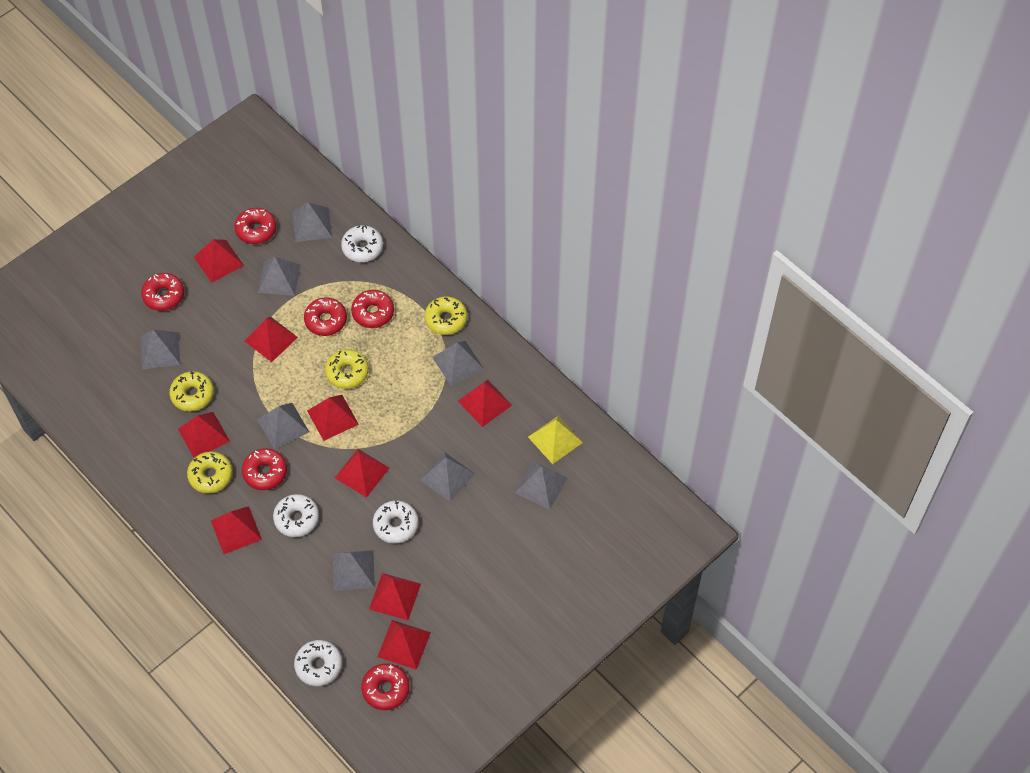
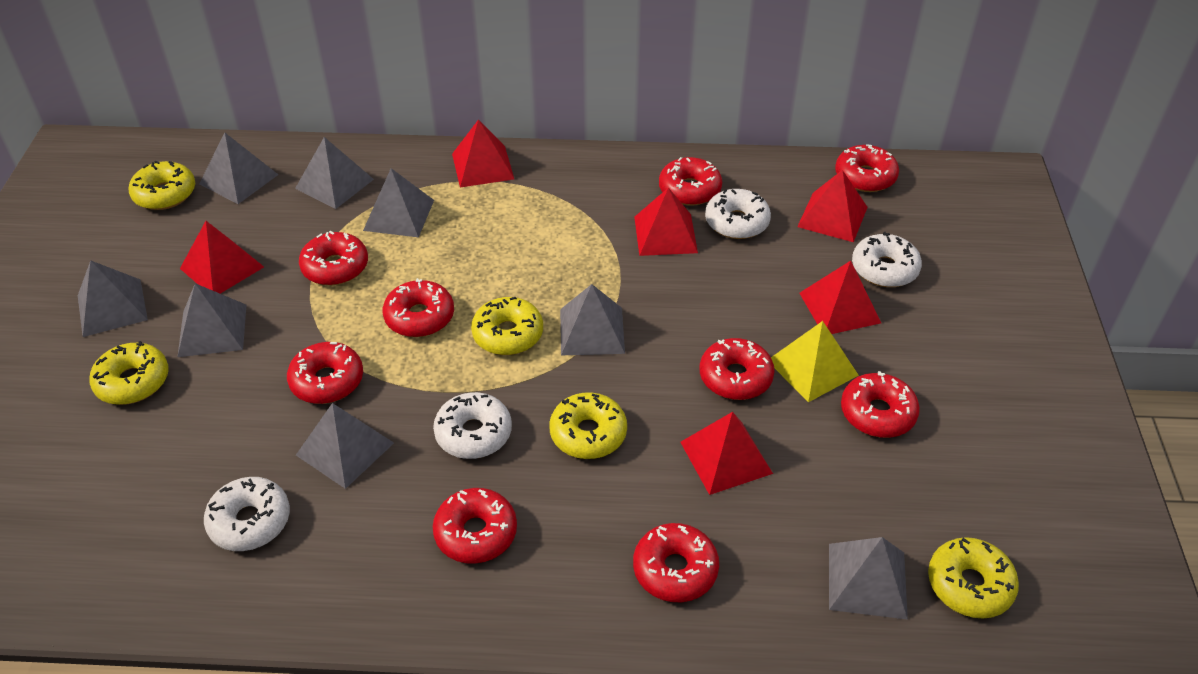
red donut: 6 -> 9
red pyramid: 9 -> 6
yellow donut: 4 -> 5

